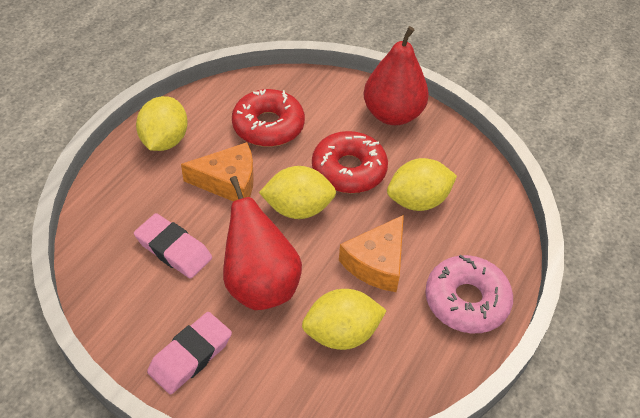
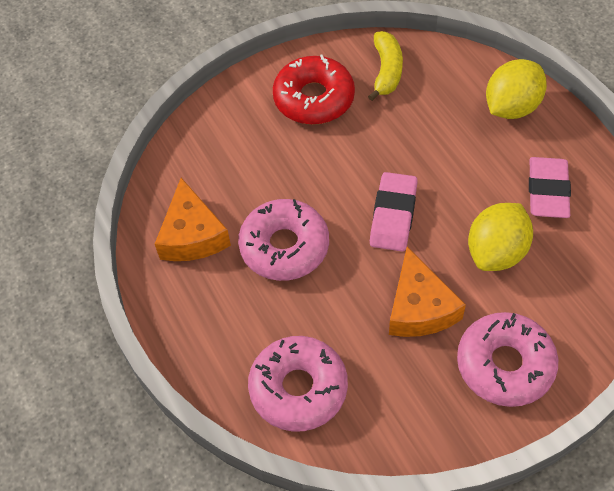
pink donut: 1 -> 3
red donut: 2 -> 1
red pear: 2 -> 0
yellow banana: 0 -> 1
yellow lemon: 4 -> 2

